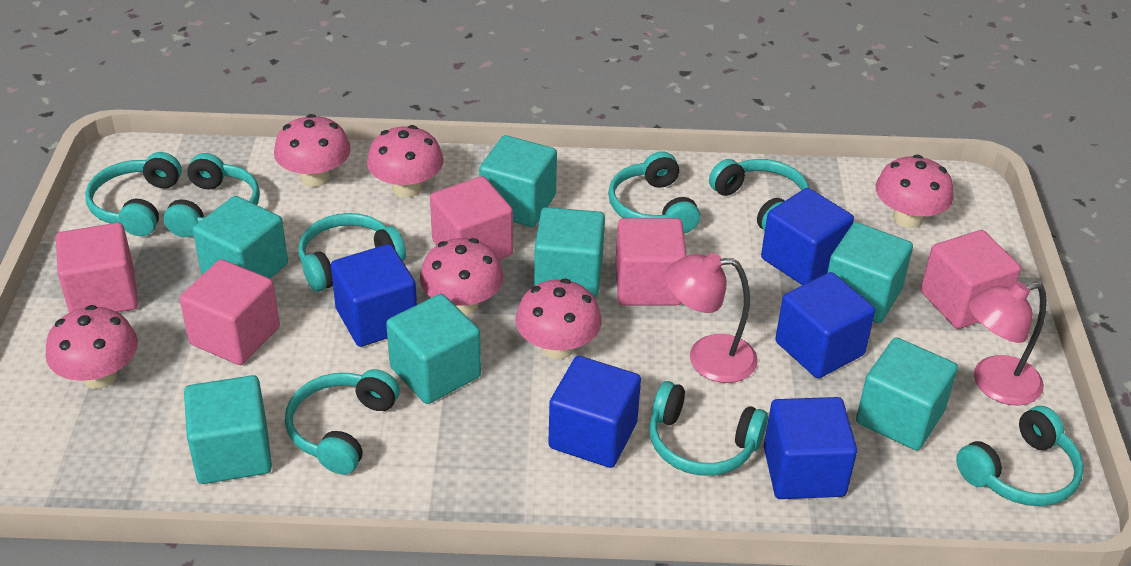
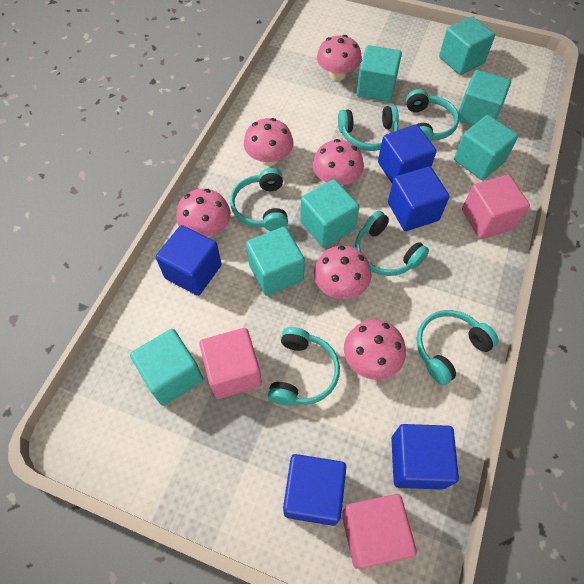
pink cube: 5 -> 3
pink lamp: 2 -> 0
turquoise headphones: 8 -> 6

